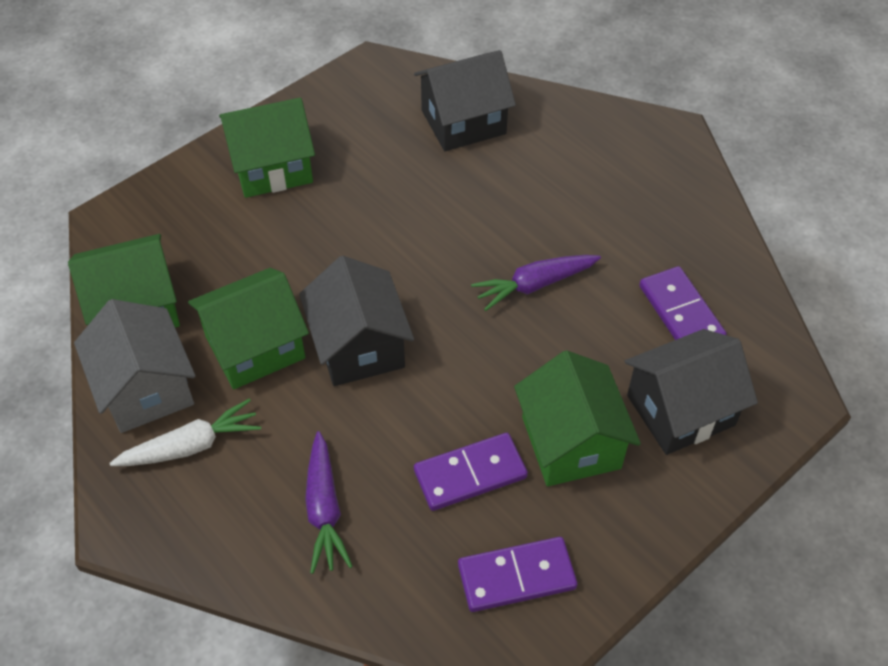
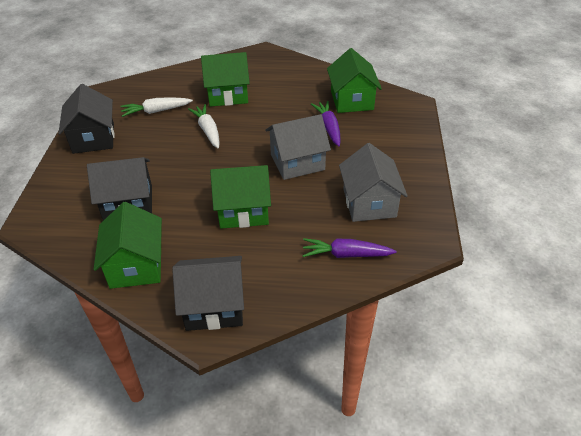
grey house: 1 -> 2
purple domino: 3 -> 0
white carrot: 1 -> 2

